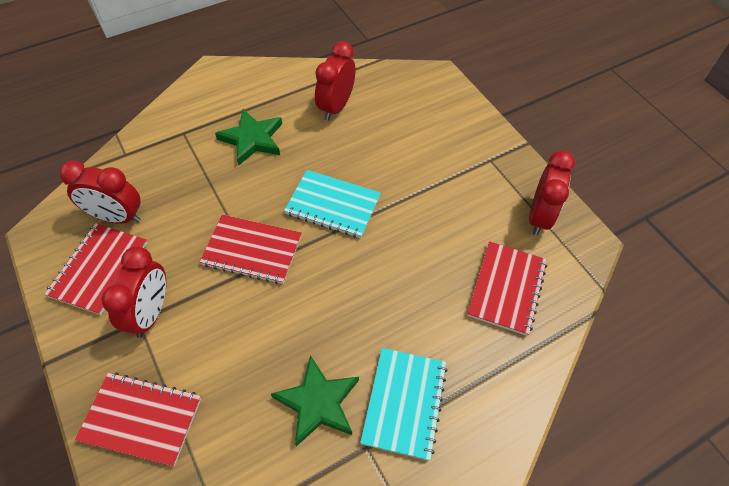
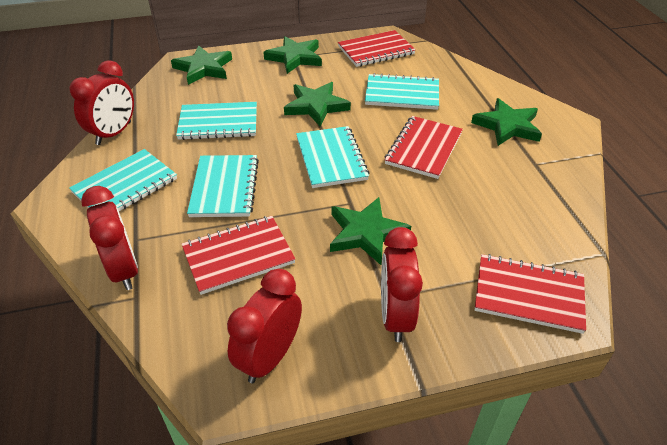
green star: 2 -> 5
turquoise notebook: 2 -> 5

